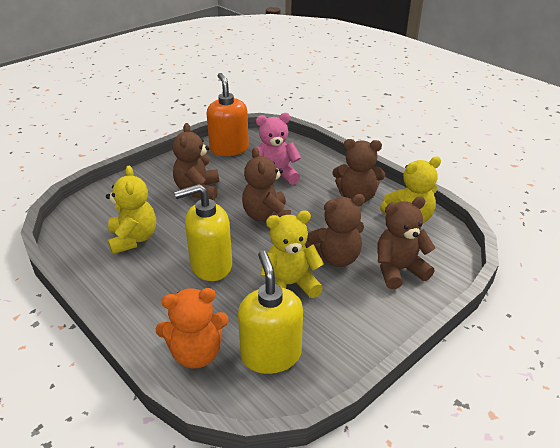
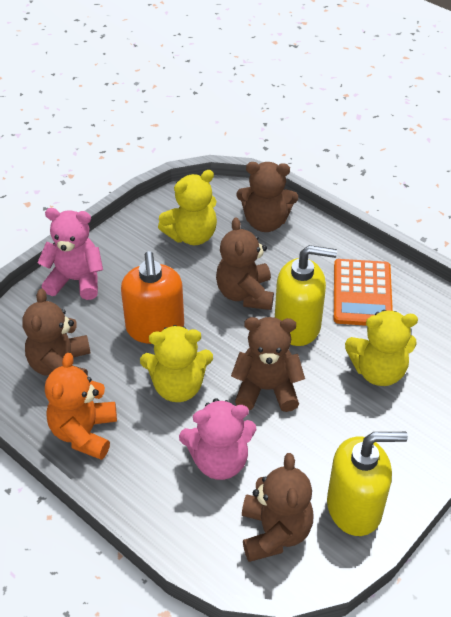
orange calculator: 0 -> 1
pink teddy bear: 1 -> 2

